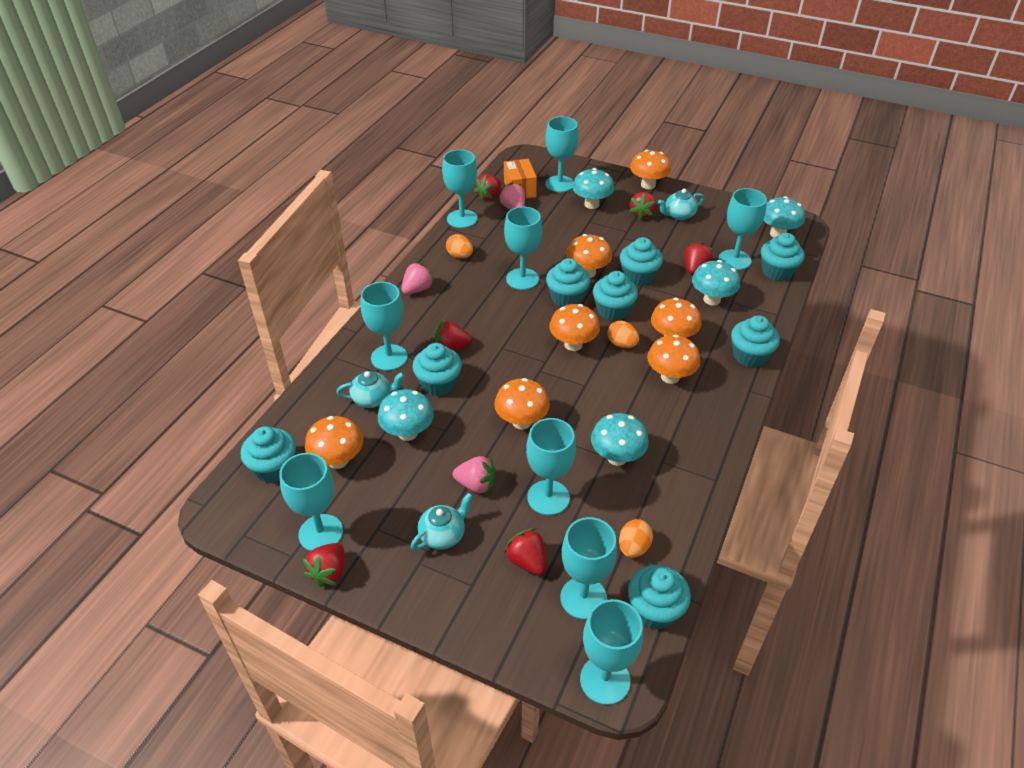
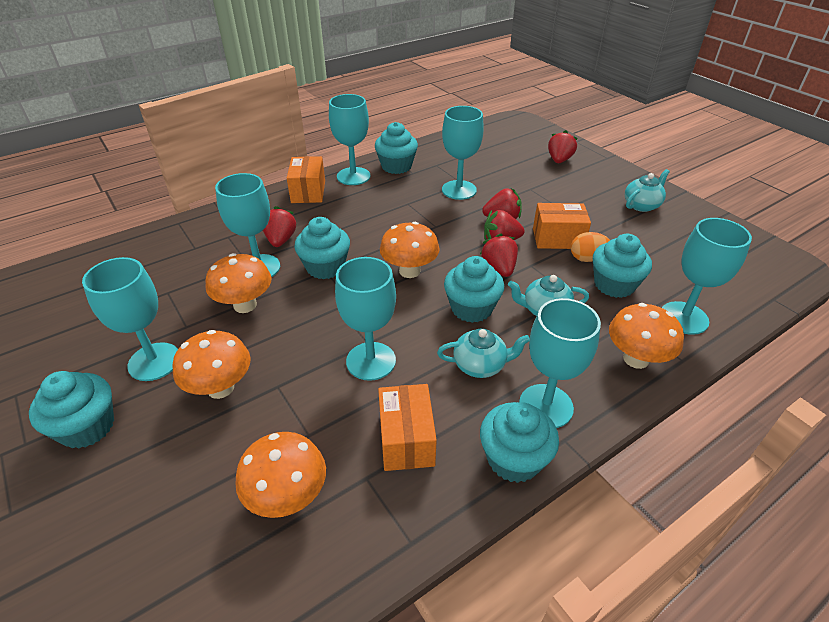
orange box: 1 -> 3
orange egg: 3 -> 1
orange mushroom: 7 -> 5
pink strawberry: 3 -> 0
red strawberry: 6 -> 5
turquoise cupcake: 8 -> 6
turquoise goblet: 9 -> 7
turquoise mushroom: 5 -> 0

